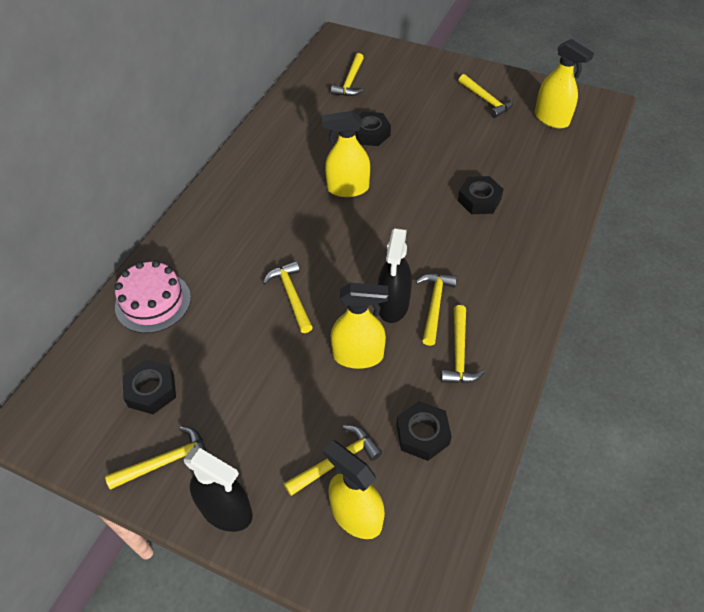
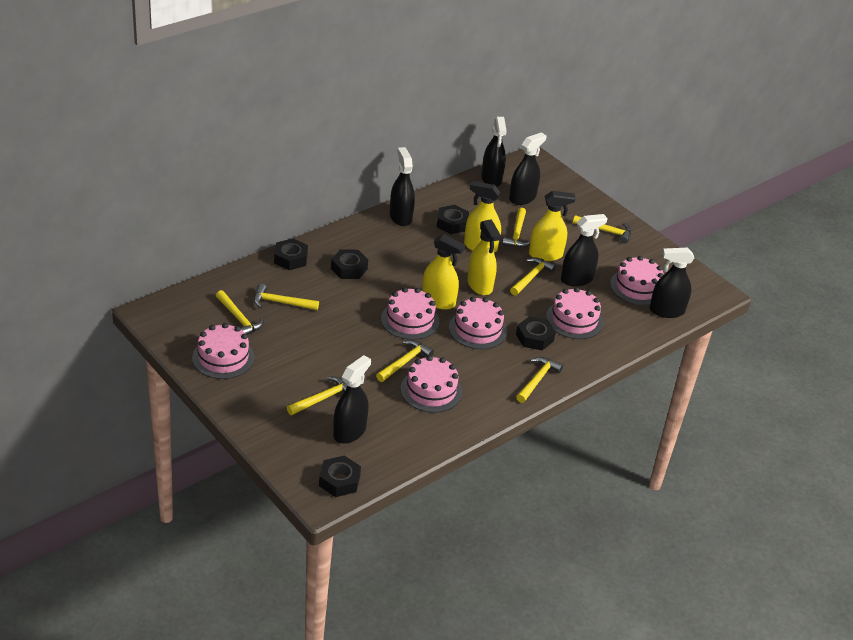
black nut: 4 -> 5
black spray bottle: 2 -> 6
pink cake: 1 -> 6
yellow hammer: 7 -> 8

